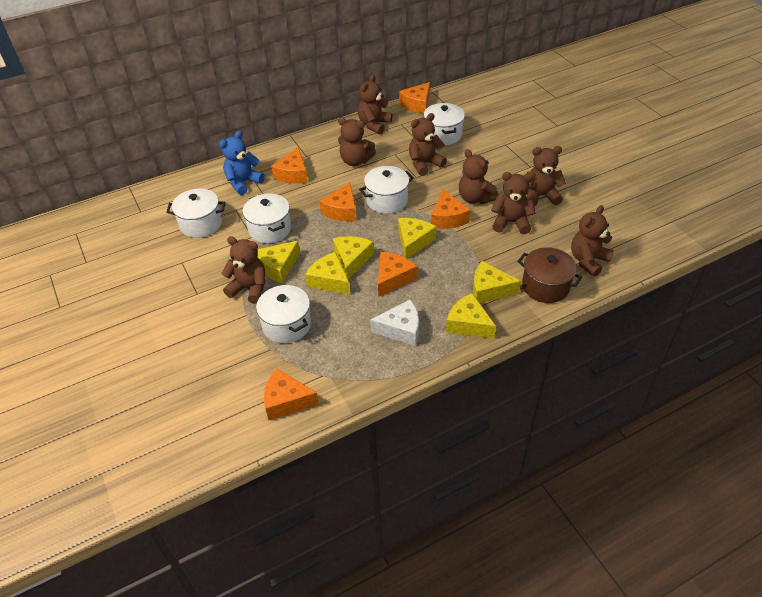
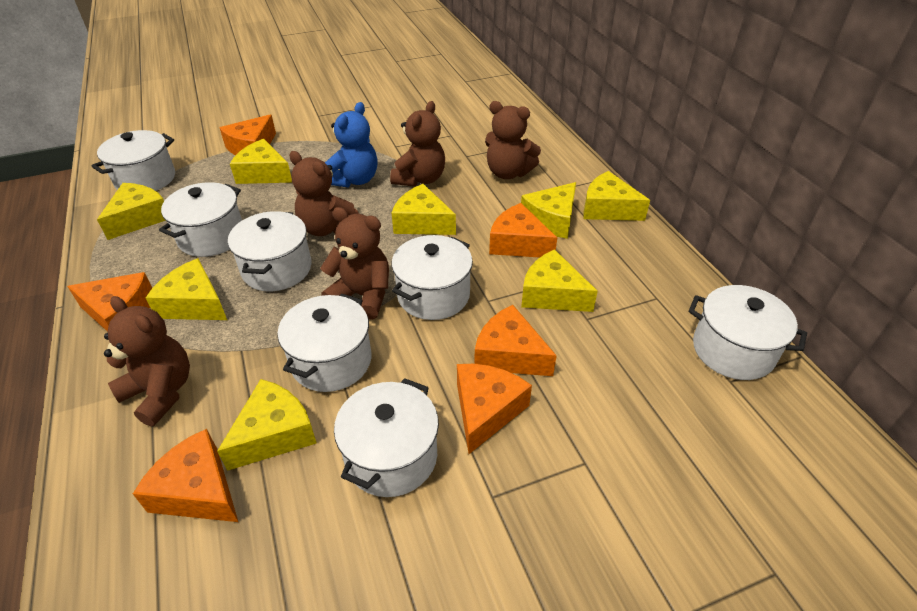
brown pot: 1 -> 0
brown teddy bear: 8 -> 5
white cheese: 1 -> 0
white pot: 5 -> 7
yellow cheese: 6 -> 8

